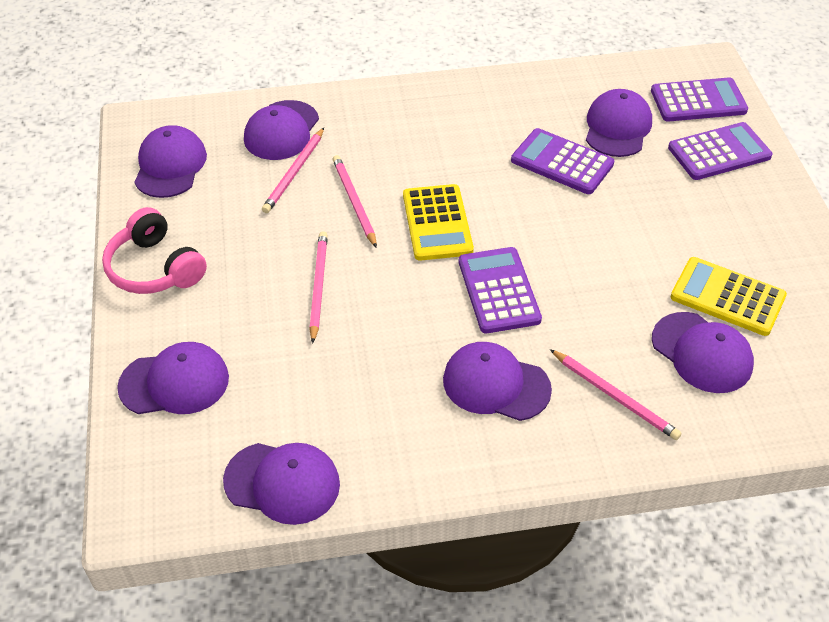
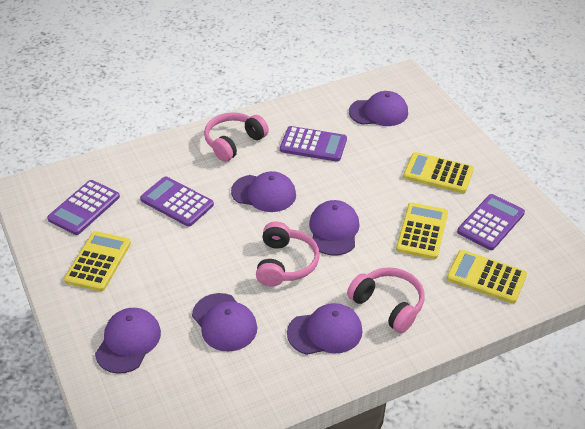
pink headphones: 1 -> 3
pink pencil: 4 -> 0
purple cap: 7 -> 6
yellow calculator: 2 -> 4

